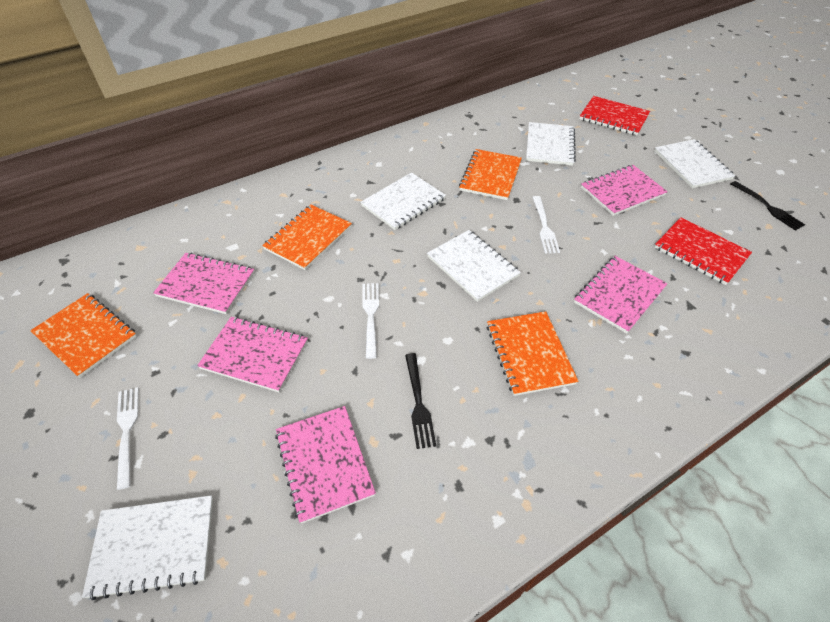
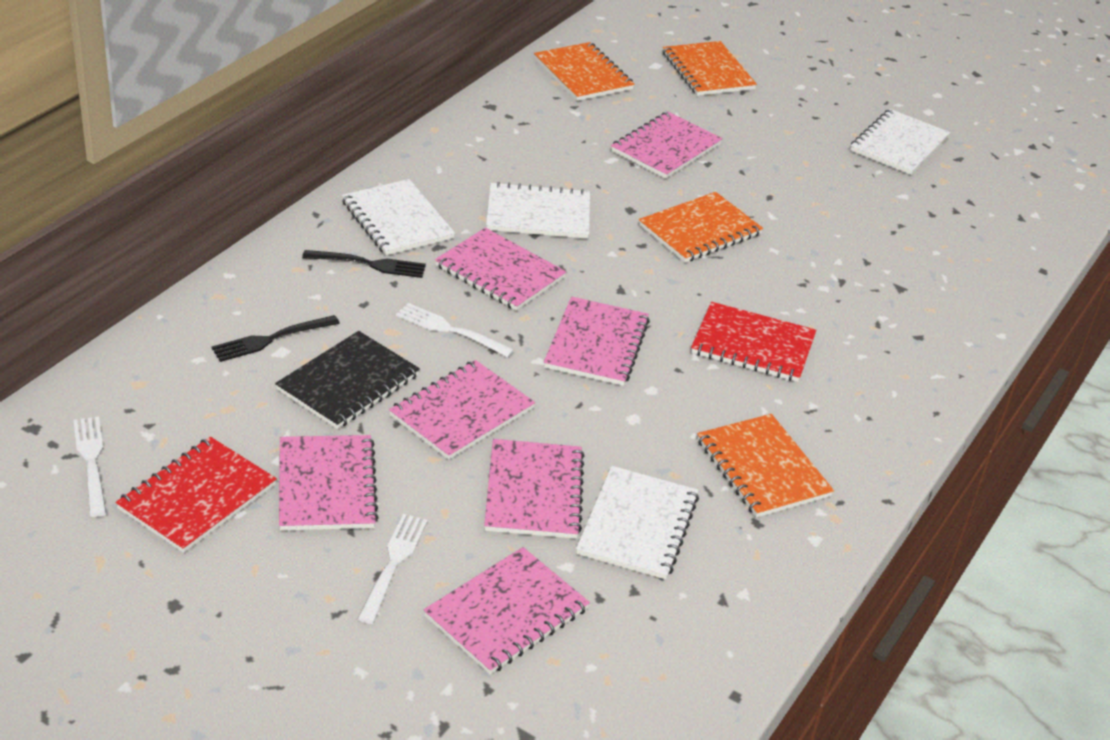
black notebook: 0 -> 1
pink notebook: 5 -> 7
white notebook: 5 -> 4

